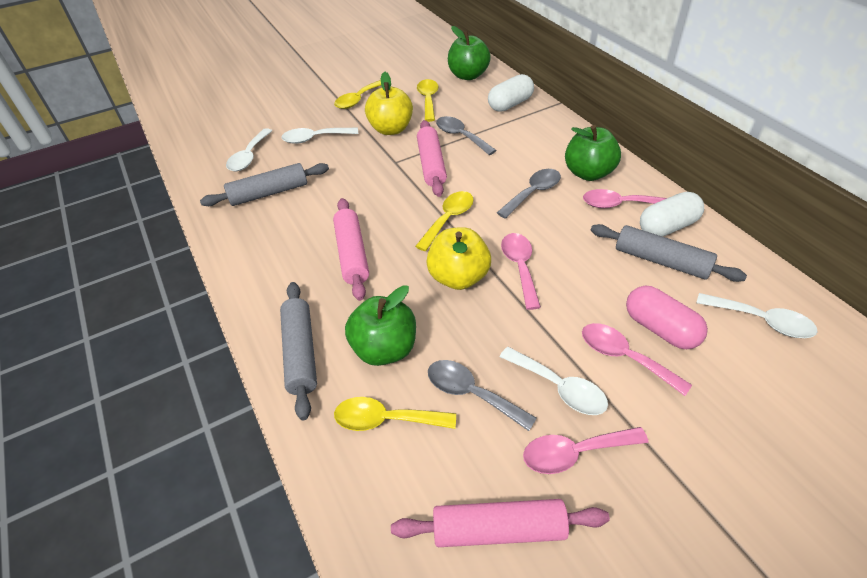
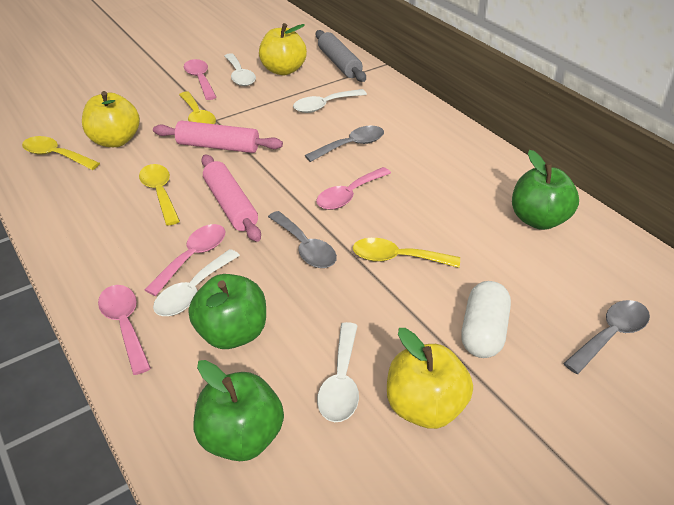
grey rolling pin: 3 -> 1
pink capsule: 1 -> 0
pink rolling pin: 3 -> 2
white capsule: 2 -> 1
yellow apple: 2 -> 3

